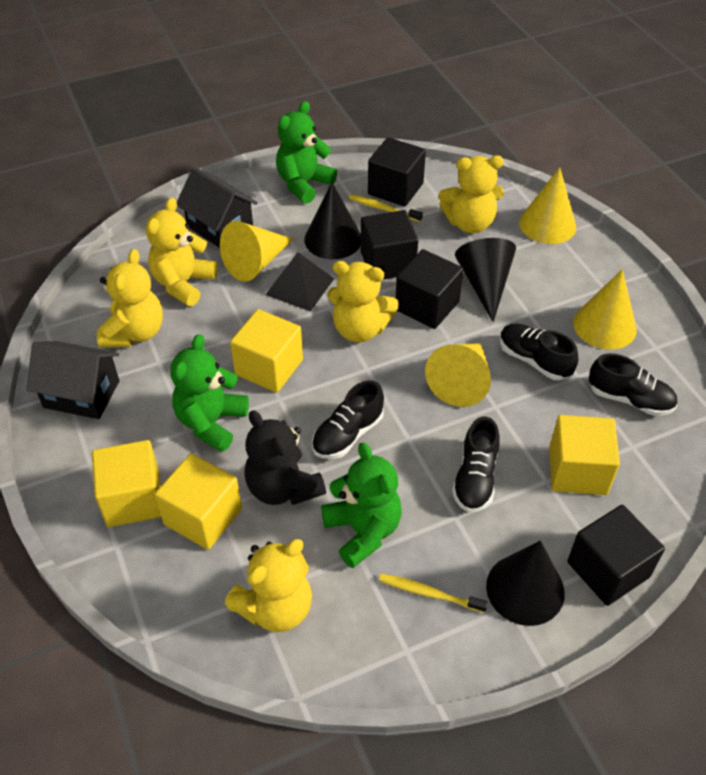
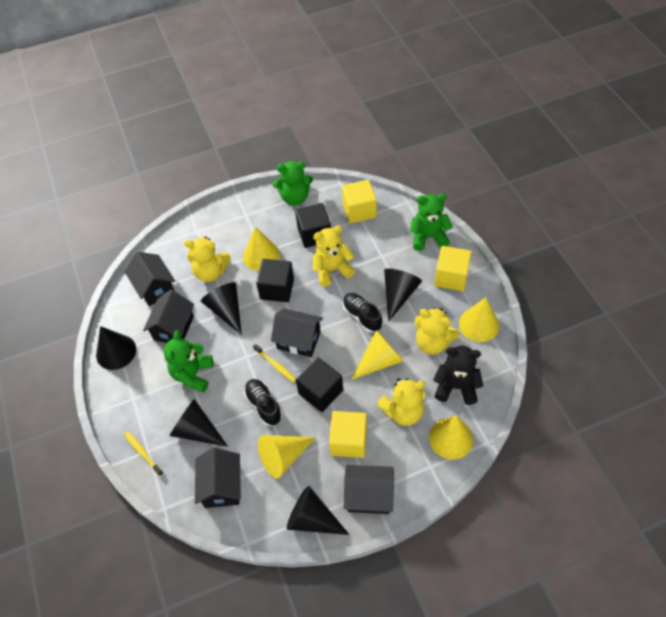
black cone: 3 -> 5
black cube: 4 -> 3
black house: 2 -> 5
black pyramid: 1 -> 0
black shoe: 4 -> 2
yellow cone: 4 -> 5
yellow cube: 4 -> 3
yellow teddy bear: 5 -> 4

